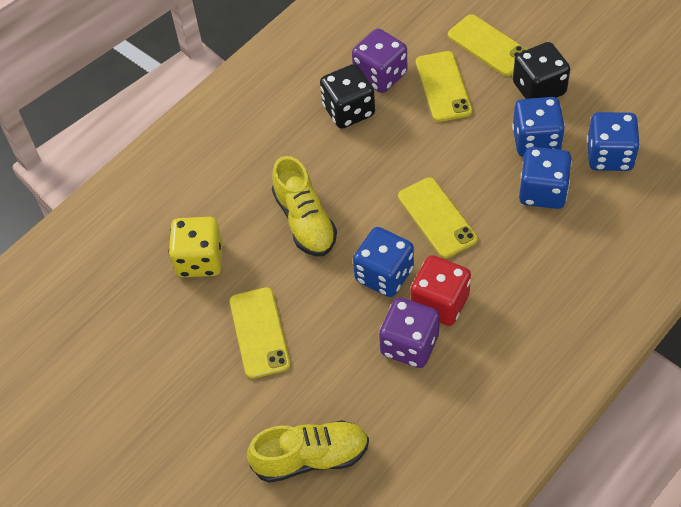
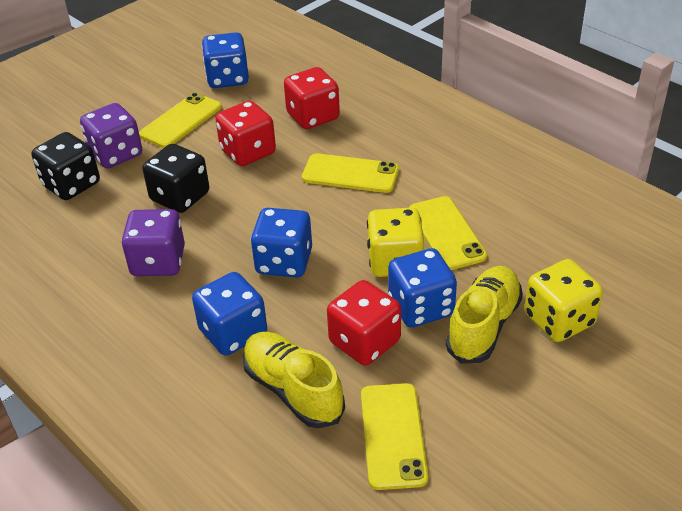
red dice: 1 -> 3
yellow dice: 1 -> 2

